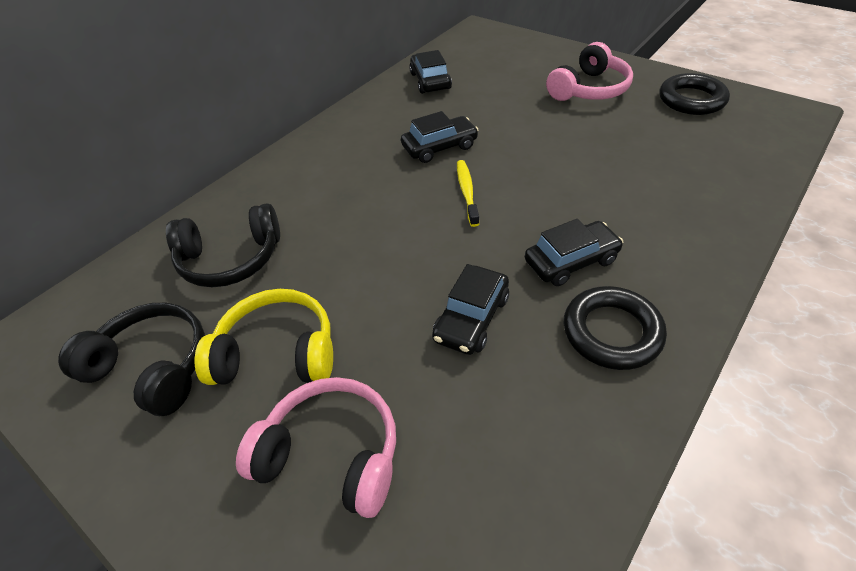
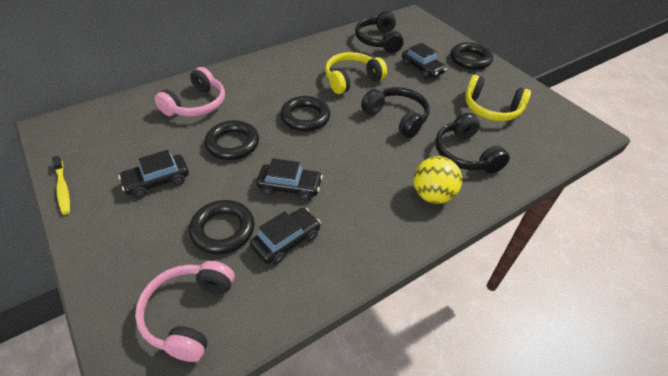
black headphones: 2 -> 3
black ring: 2 -> 4
yellow ball: 0 -> 1
yellow headphones: 1 -> 2

